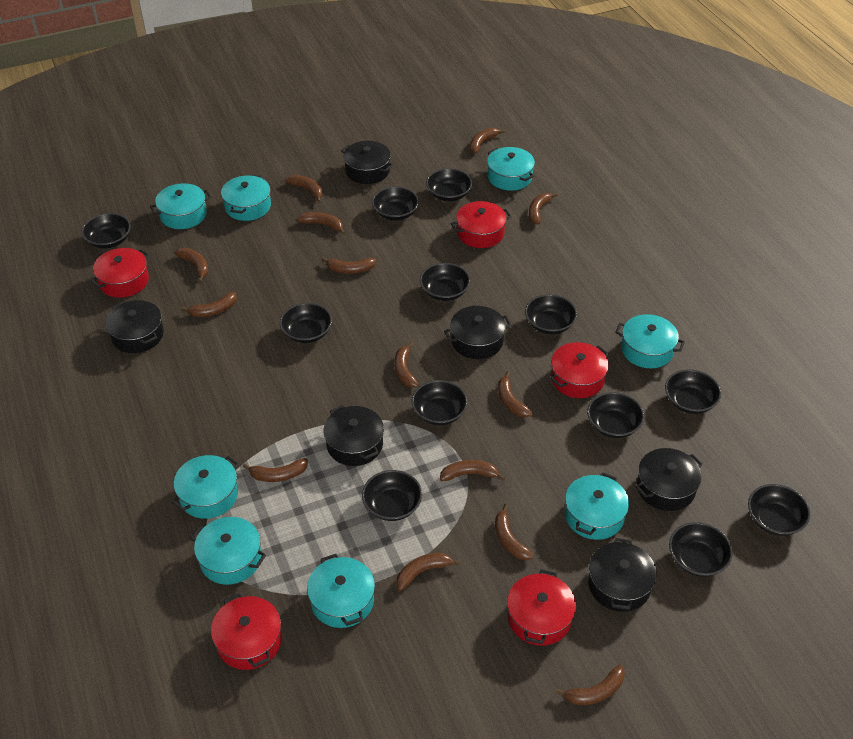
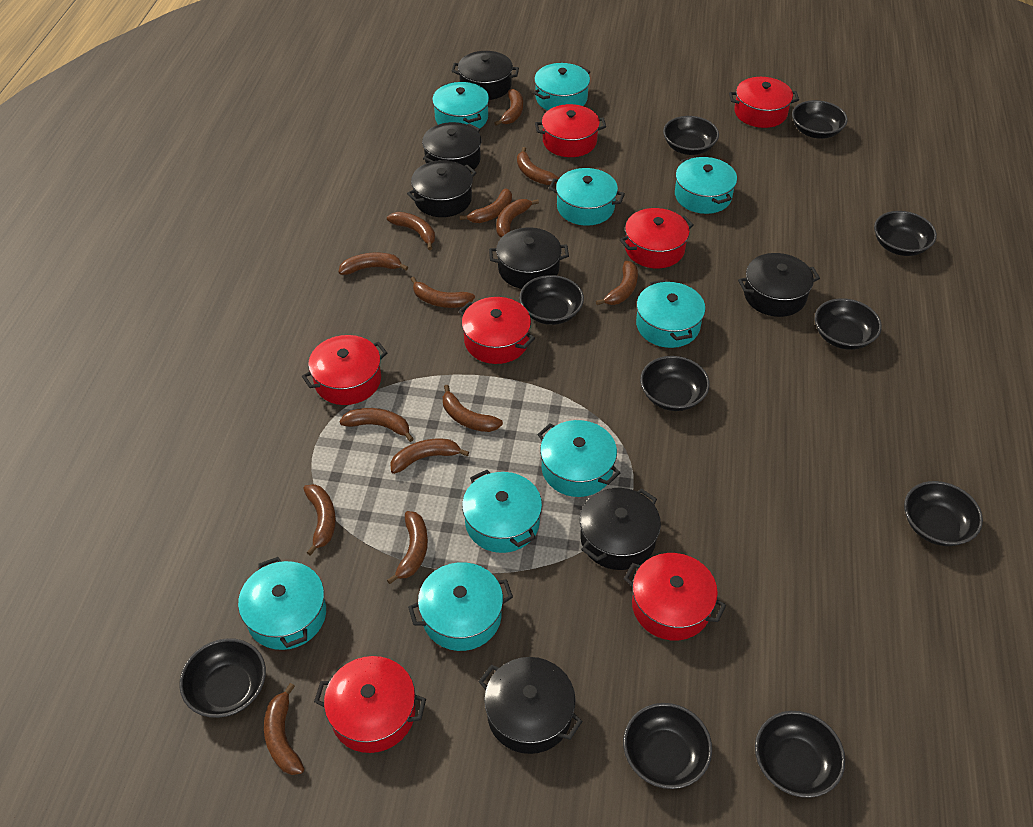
black bowl: 12 -> 10
black pot: 6 -> 7
red pot: 5 -> 7
turquoise pot: 8 -> 9

